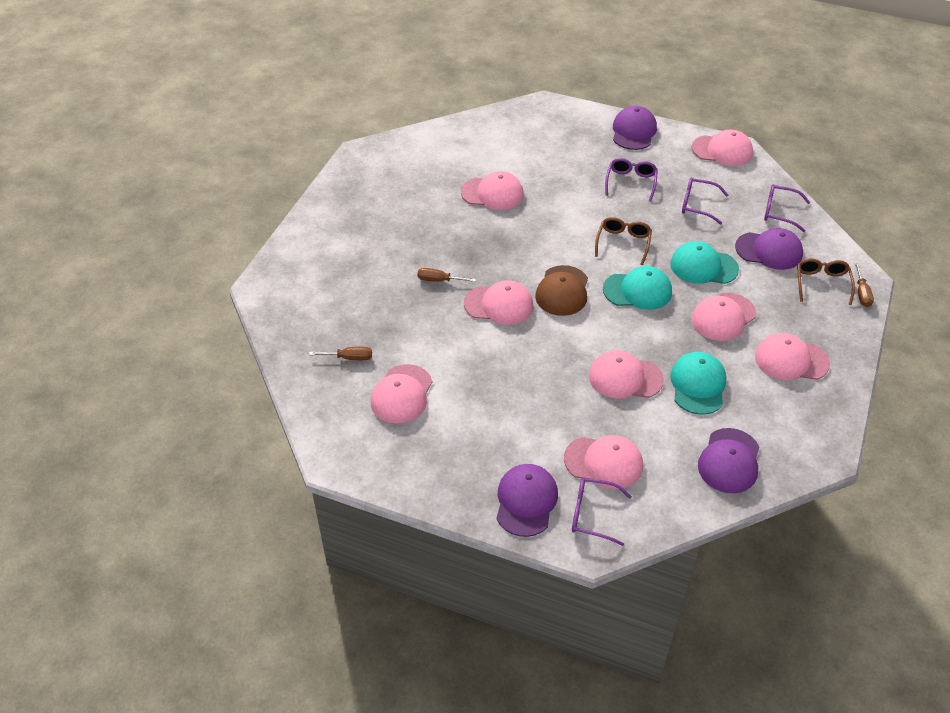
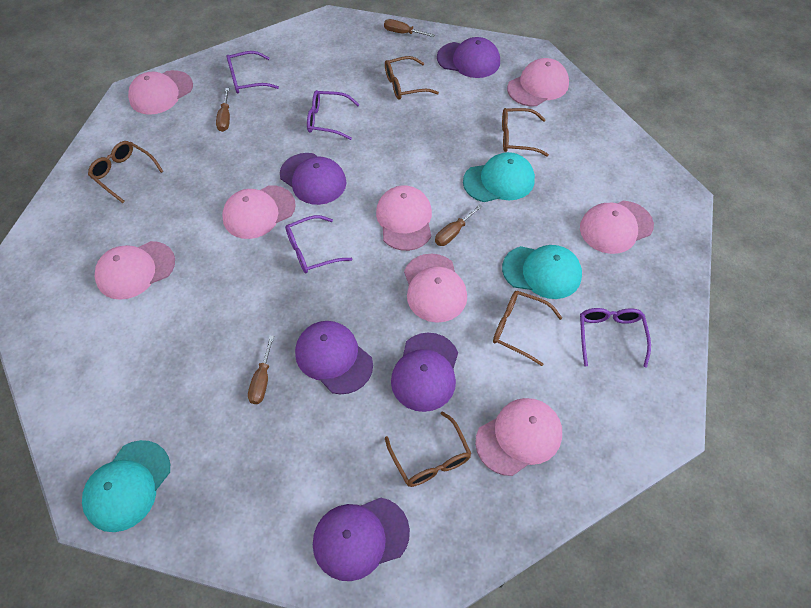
brown cap: 1 -> 0
brown glasses: 2 -> 5
brown screwdriver: 3 -> 4
purple cap: 4 -> 5

